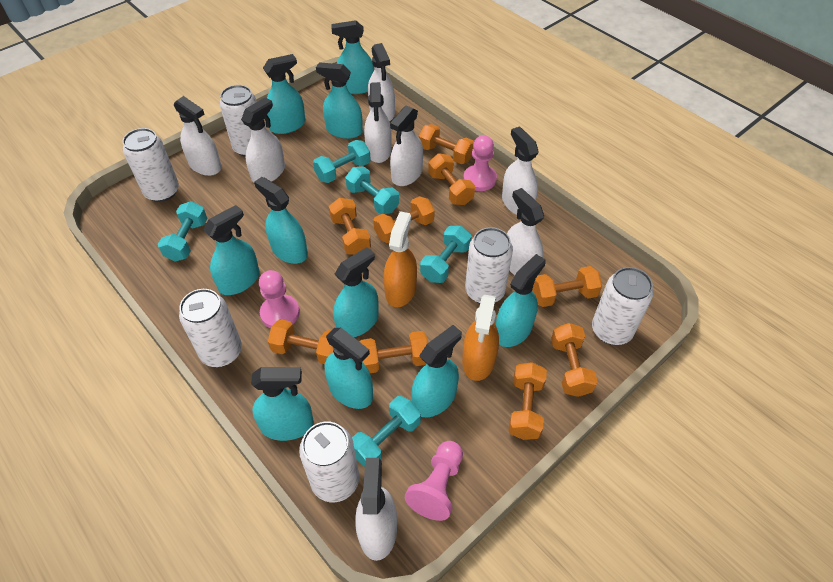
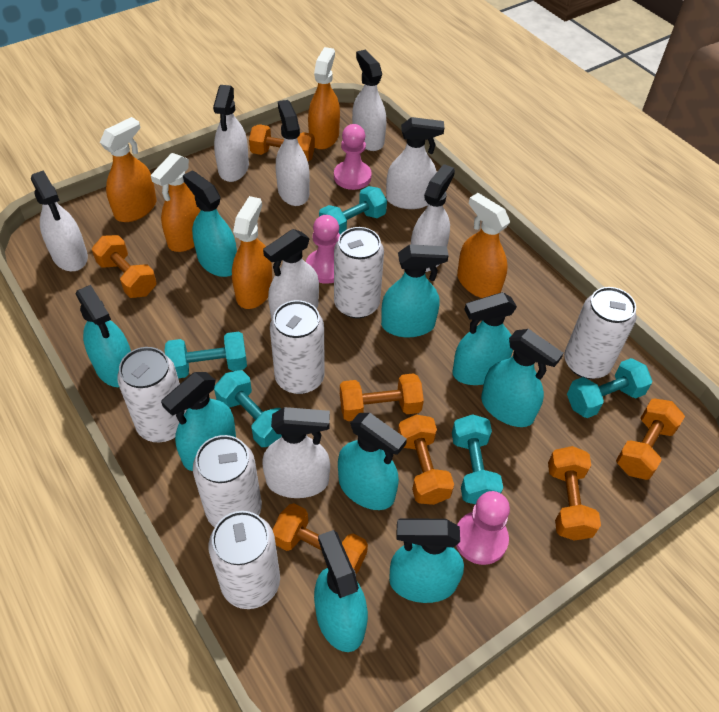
orange dumbbell: 9 -> 7
orange spray bottle: 2 -> 5
turquoise spray bottle: 10 -> 9

